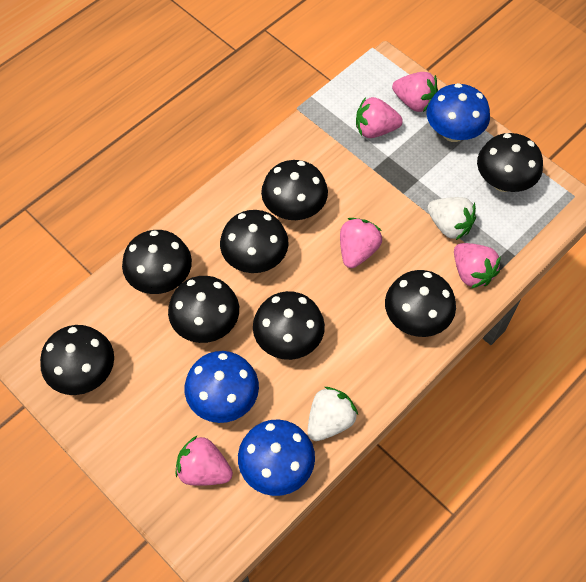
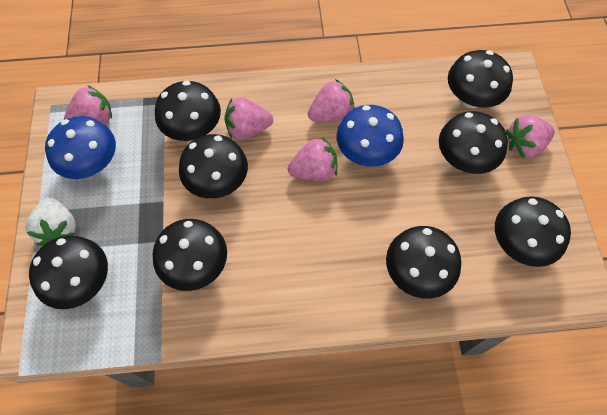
blue mushroom: 3 -> 2
white strawberry: 2 -> 1

